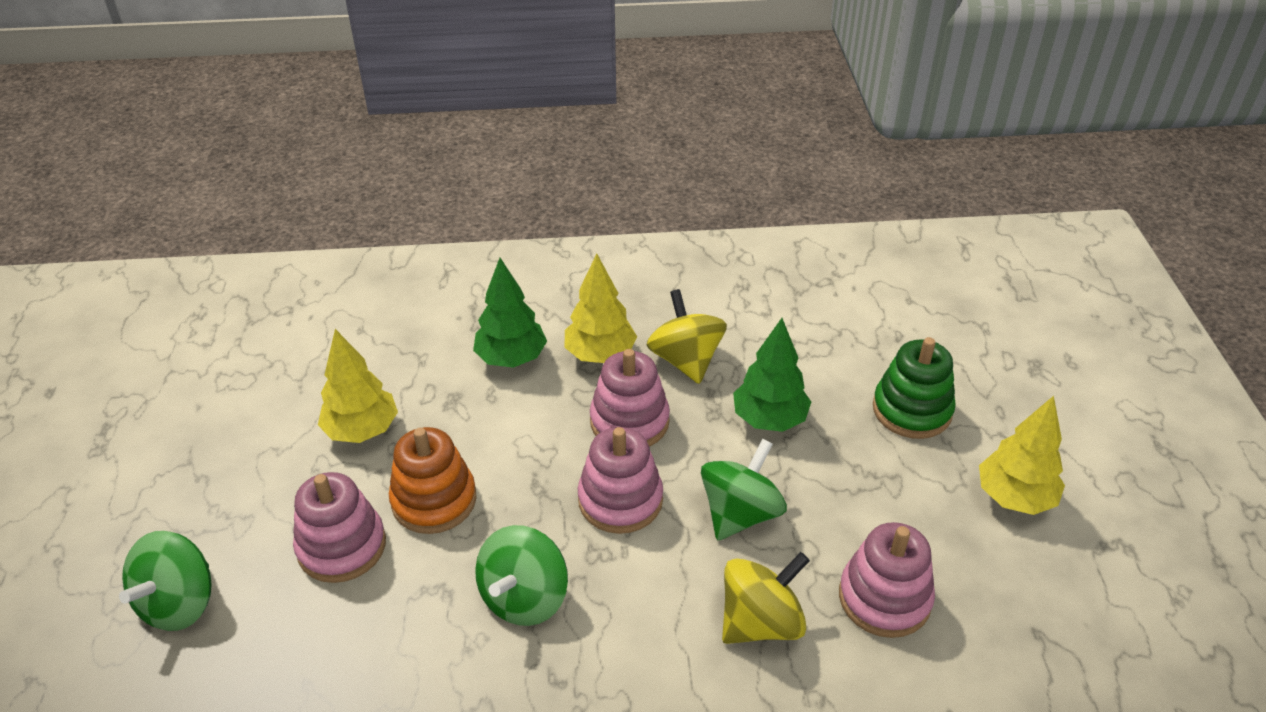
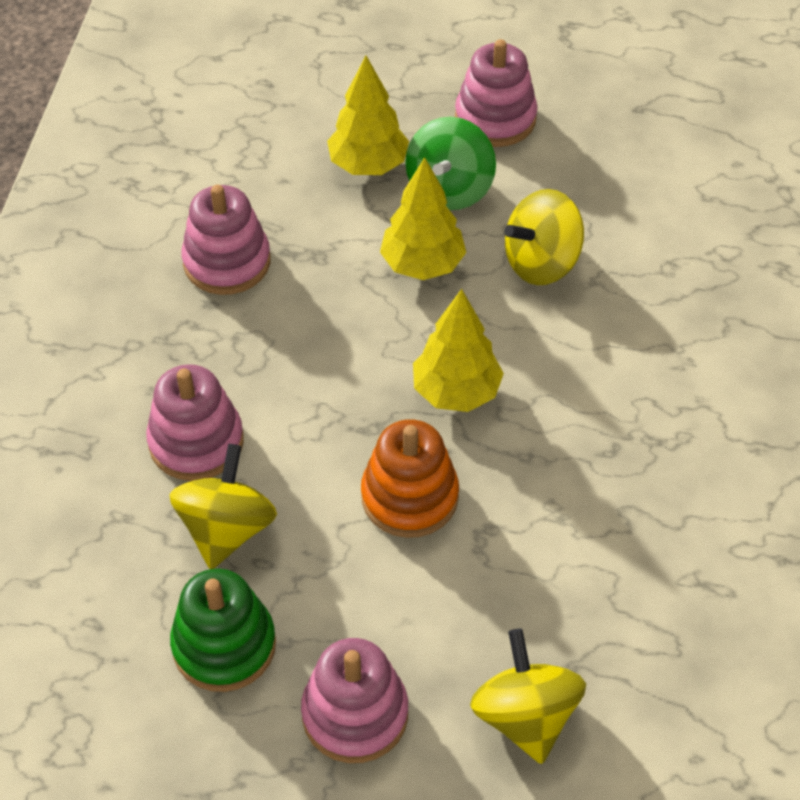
green spinning top: 3 -> 1
green tree: 2 -> 0
yellow spinning top: 2 -> 3

